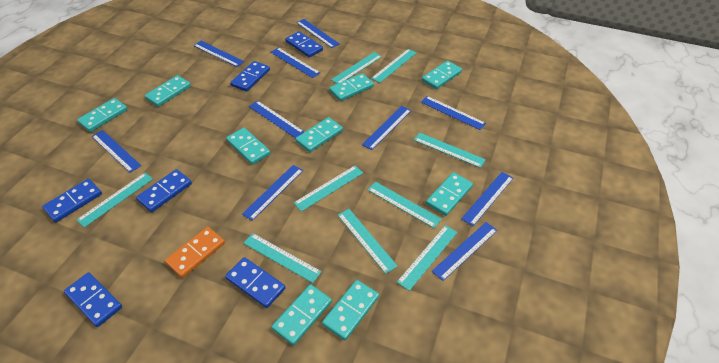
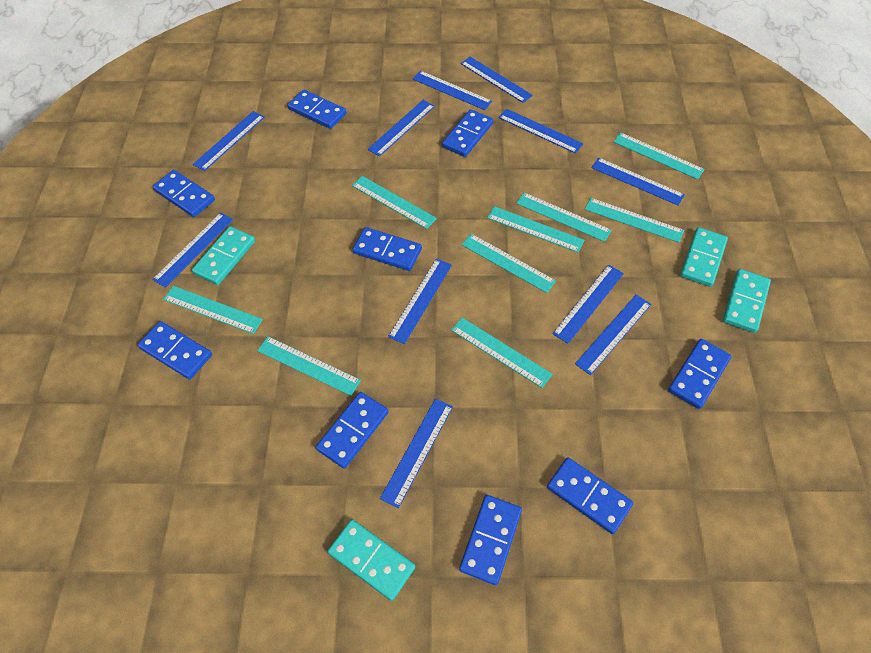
blue domino: 6 -> 9
blue ruler: 10 -> 11
orange domino: 1 -> 0
turquoise domino: 9 -> 4

